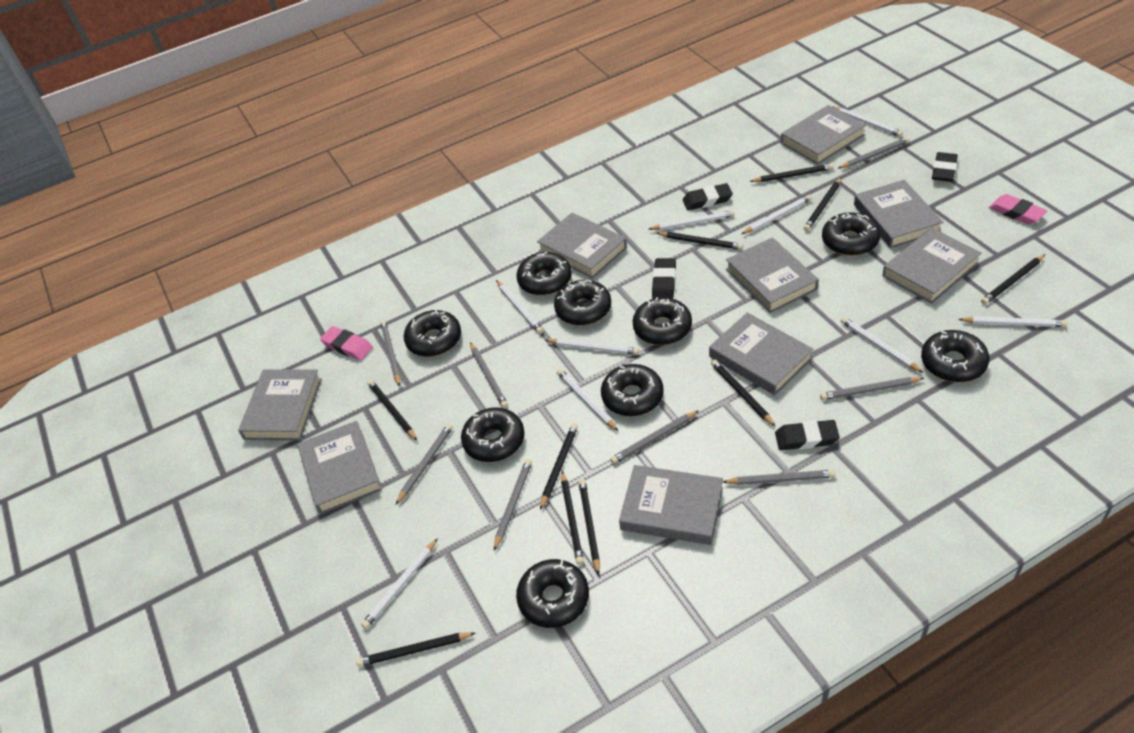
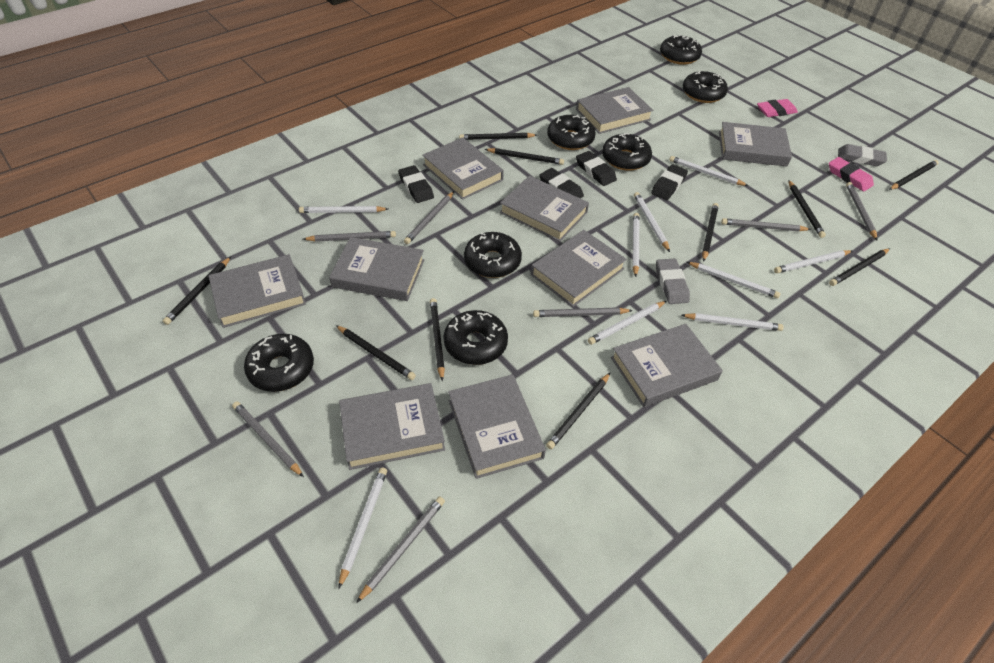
black donut: 9 -> 7
grey book: 9 -> 10
grey eraser: 0 -> 2
grey pencil: 8 -> 7

